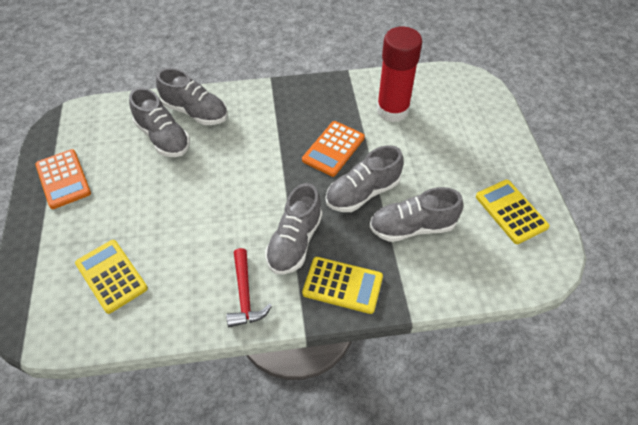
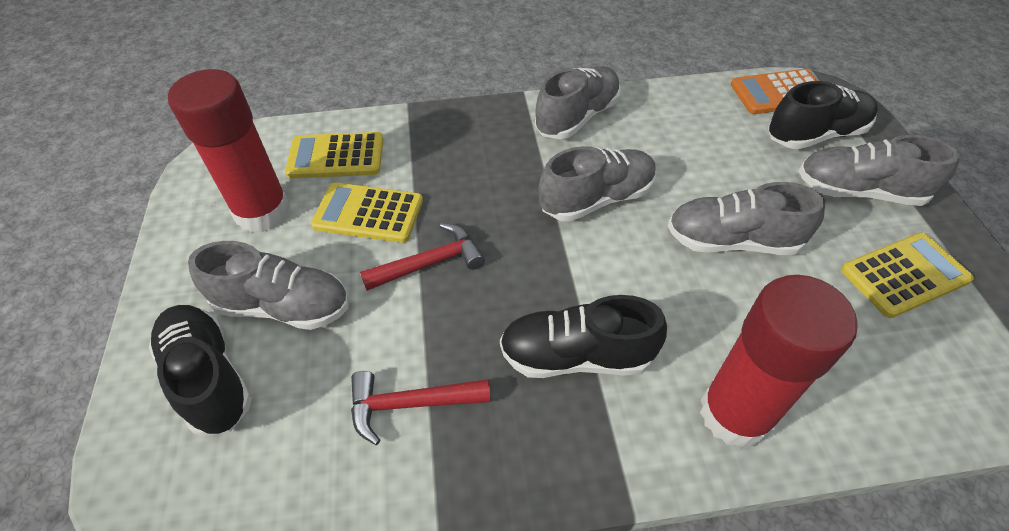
black shoe: 0 -> 3
orange calculator: 2 -> 1
red glue stick: 1 -> 2
red hammer: 1 -> 2

